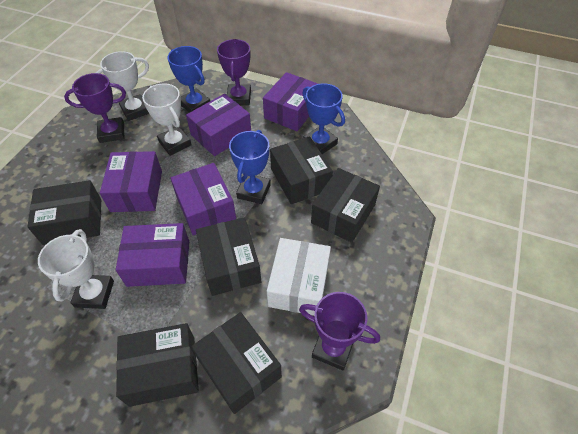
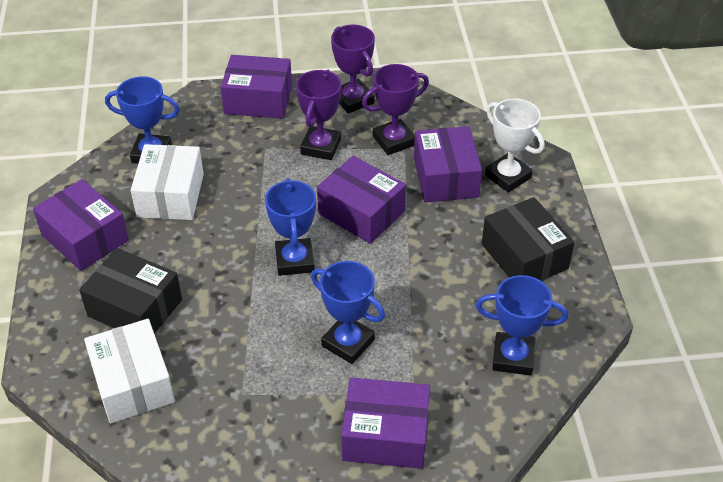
black box: 6 -> 2
blue trophy: 3 -> 4
white box: 1 -> 2
white trophy: 3 -> 1

